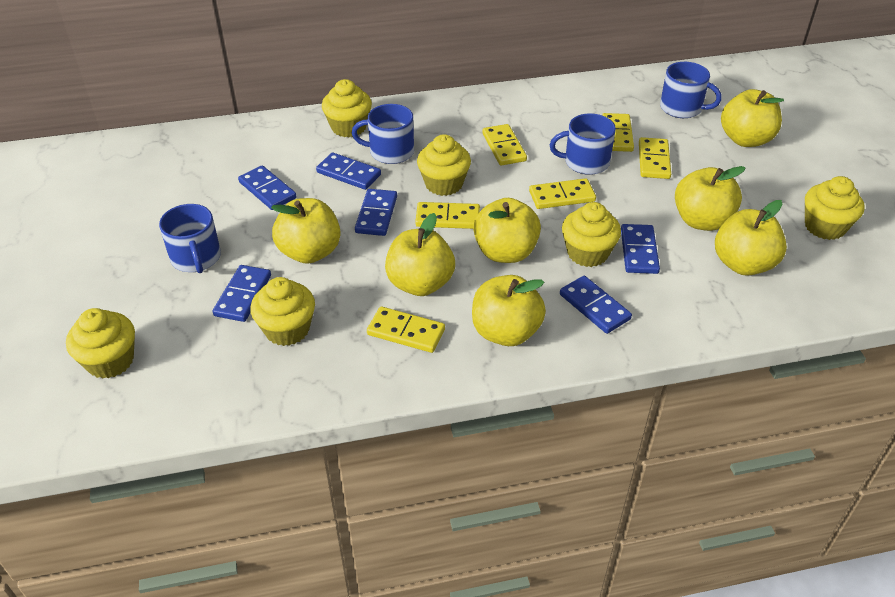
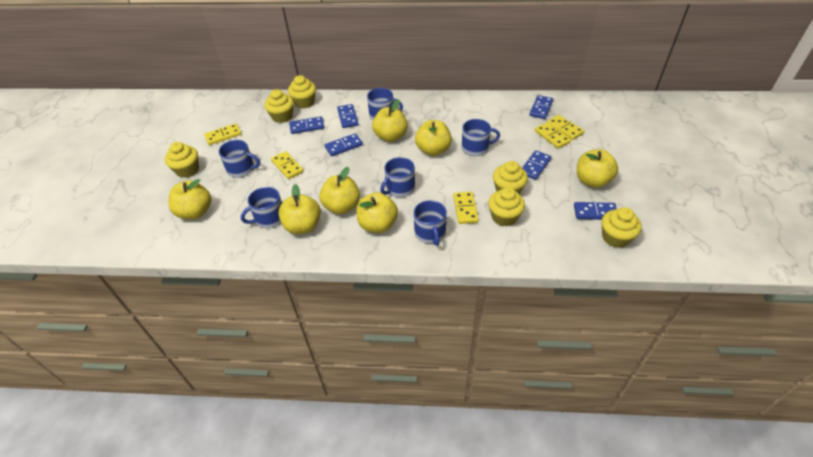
blue mug: 4 -> 6
yellow domino: 6 -> 5

